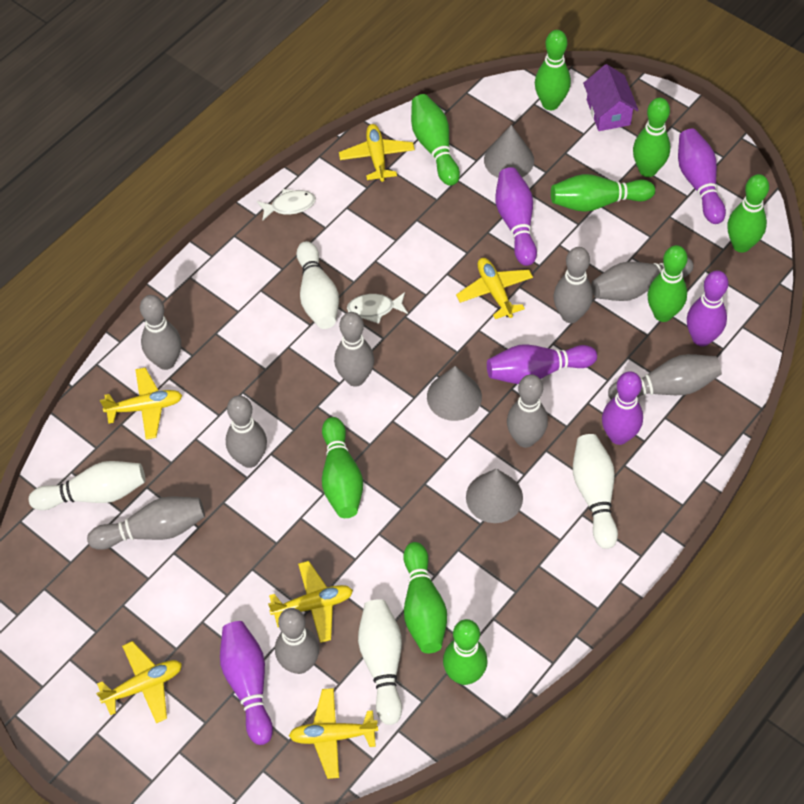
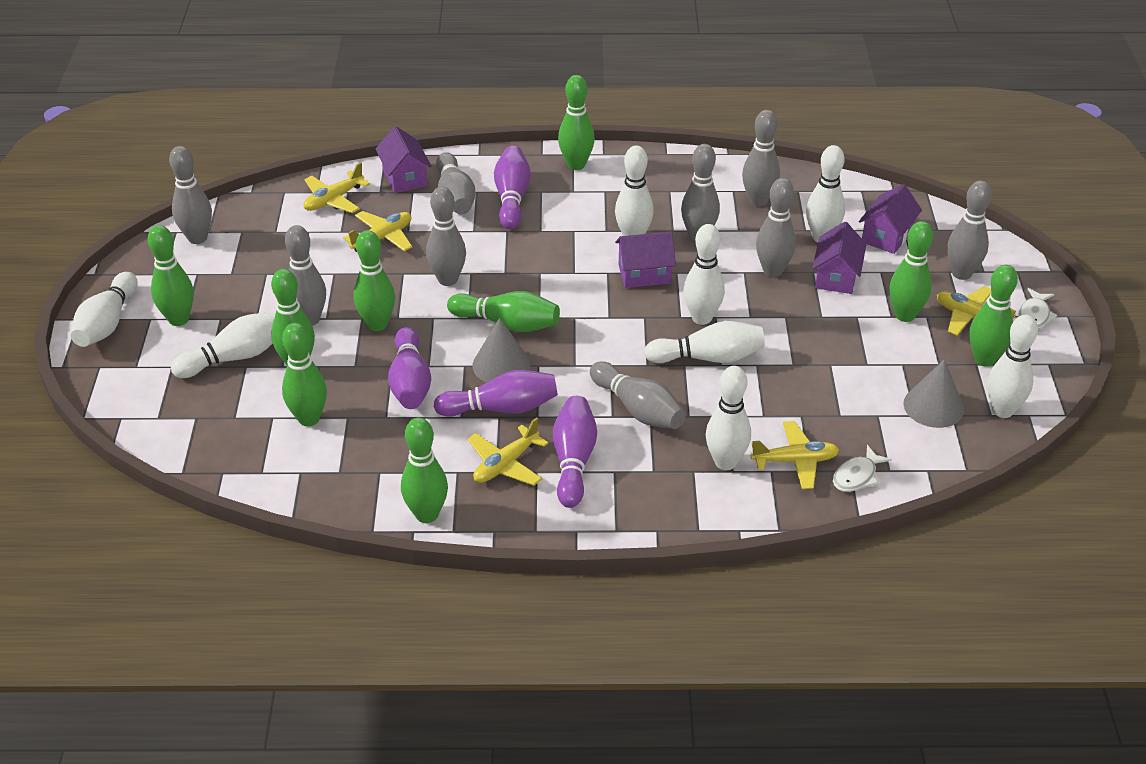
grey cone: 3 -> 2
purple bowling pin: 6 -> 4
purple house: 1 -> 4
white bowling pin: 4 -> 8
yellow plane: 6 -> 5

